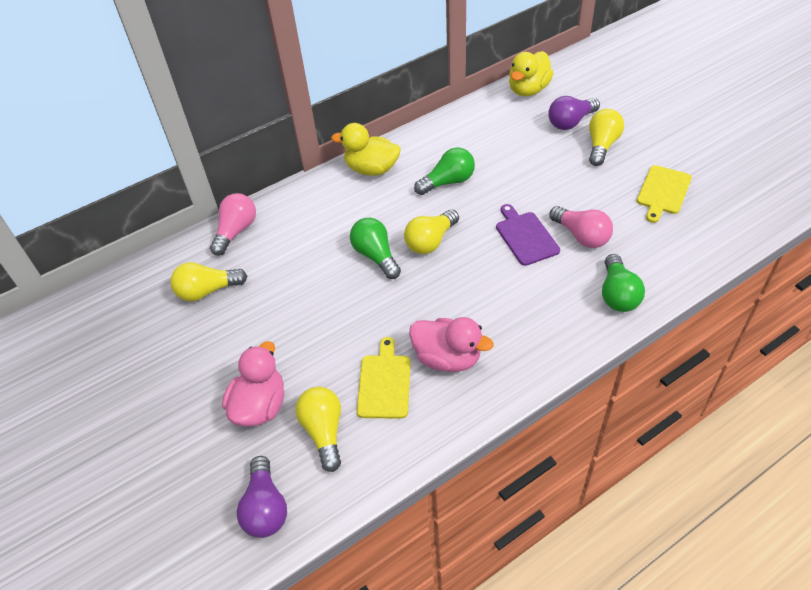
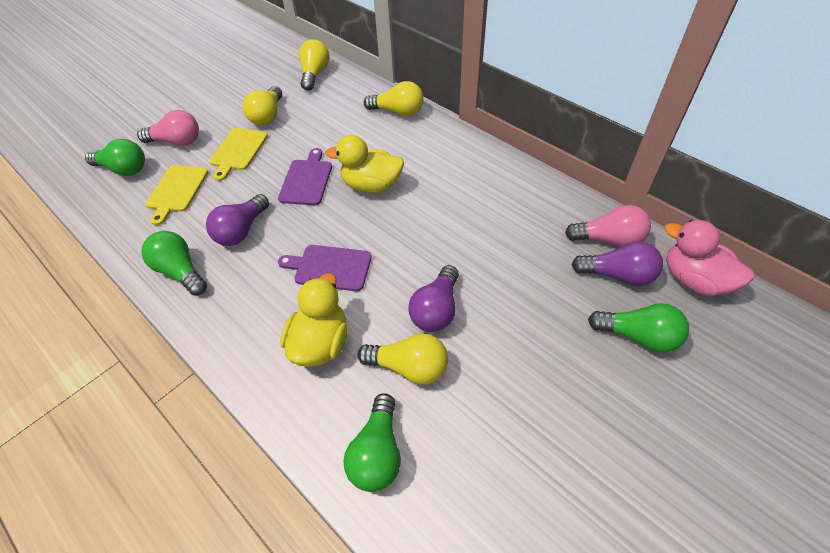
green light bulb: 3 -> 4
pink duck: 2 -> 1
purple cutting board: 1 -> 2
purple light bulb: 2 -> 3

